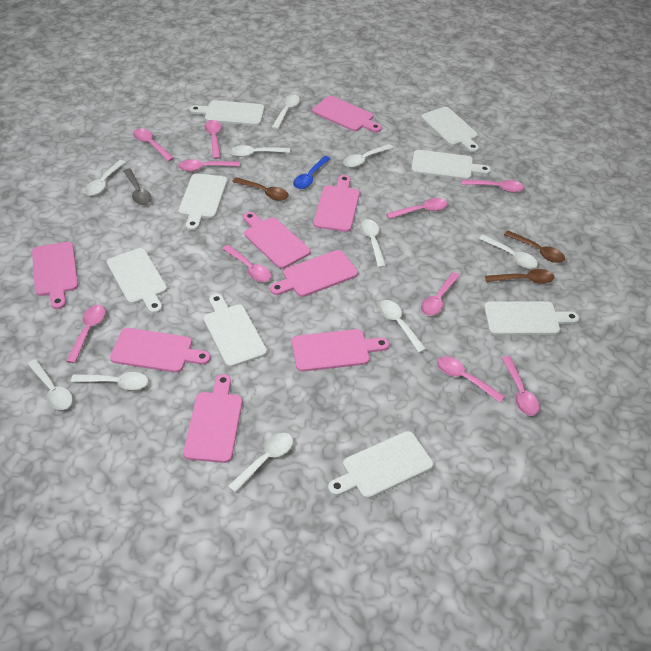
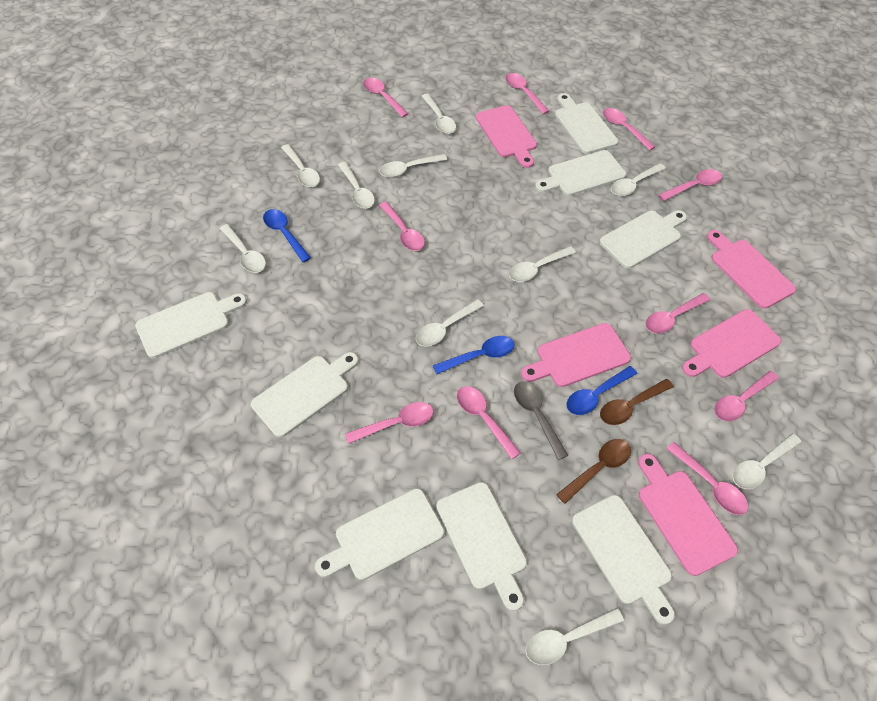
blue spoon: 1 -> 3
brown spoon: 3 -> 2
pink cutting board: 8 -> 5

